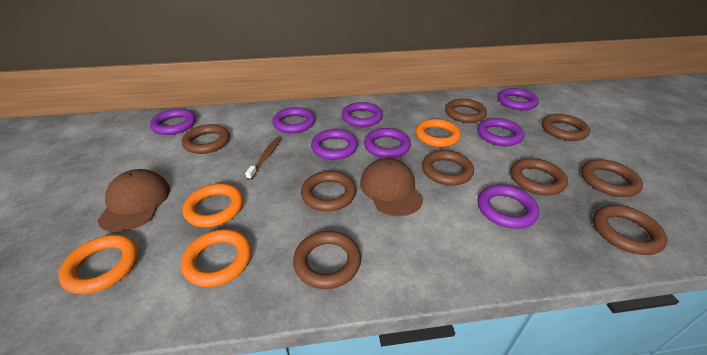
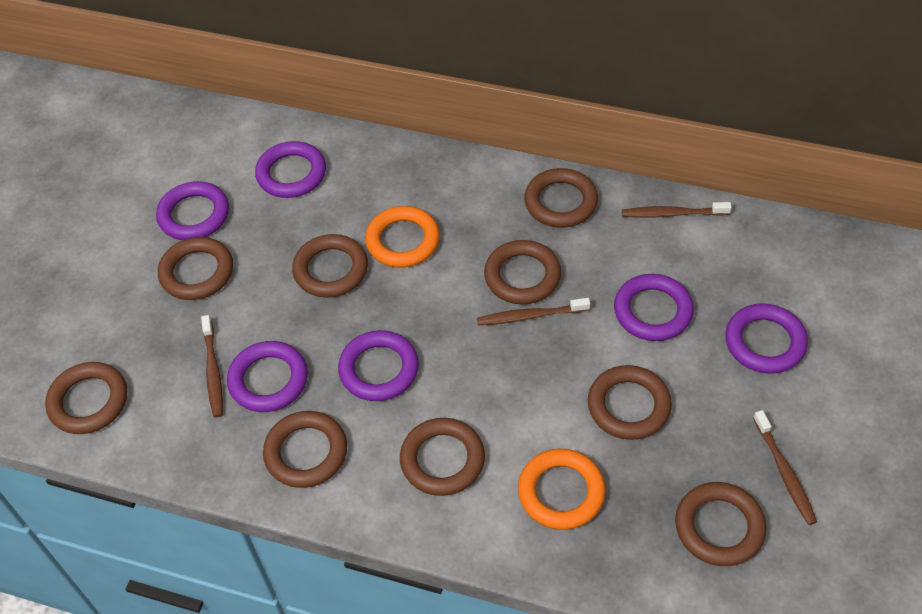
brown cap: 2 -> 0
brown toothbrush: 1 -> 4
orange ring: 4 -> 2
purple ring: 8 -> 6

